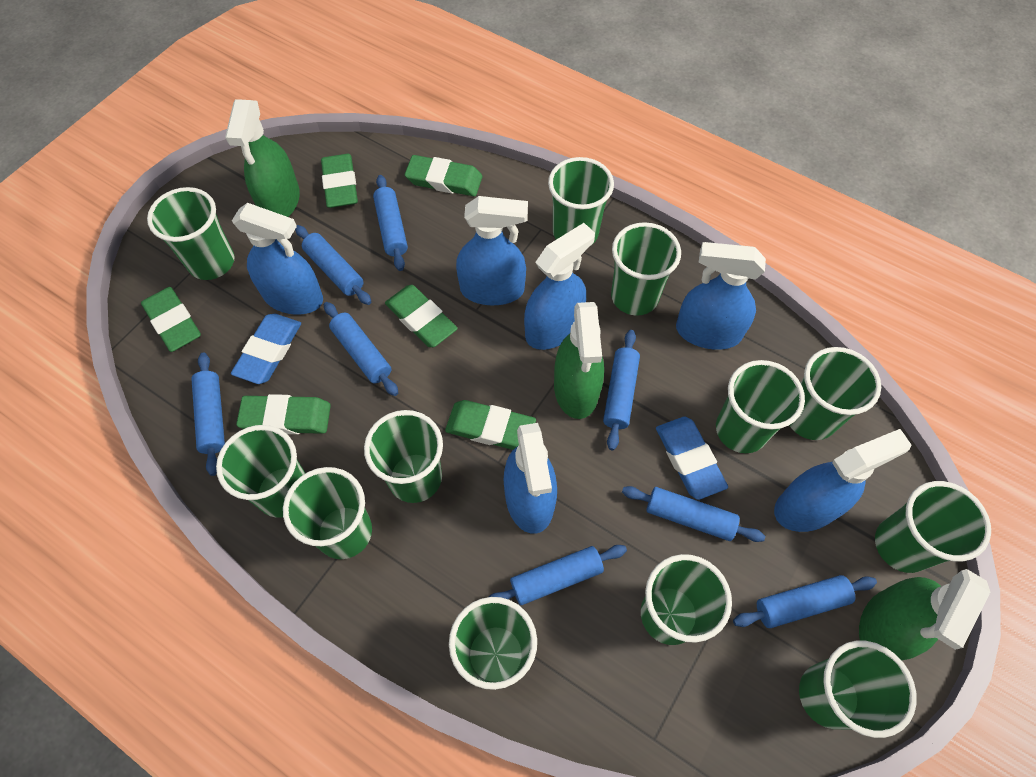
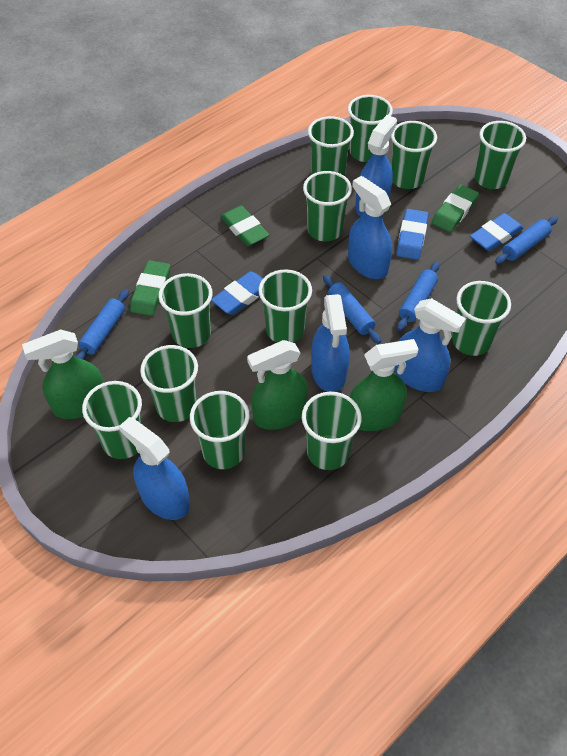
blue eraser: 2 -> 3
blue rolling pin: 8 -> 4
blue spray bottle: 6 -> 5
green eraser: 6 -> 3

